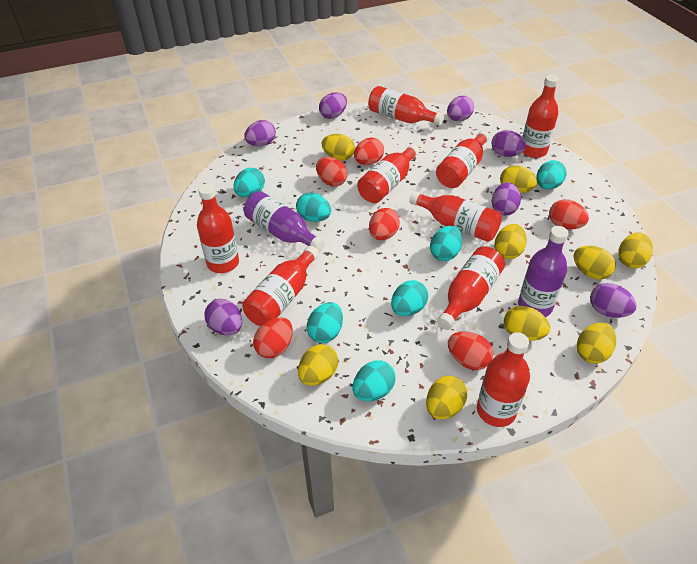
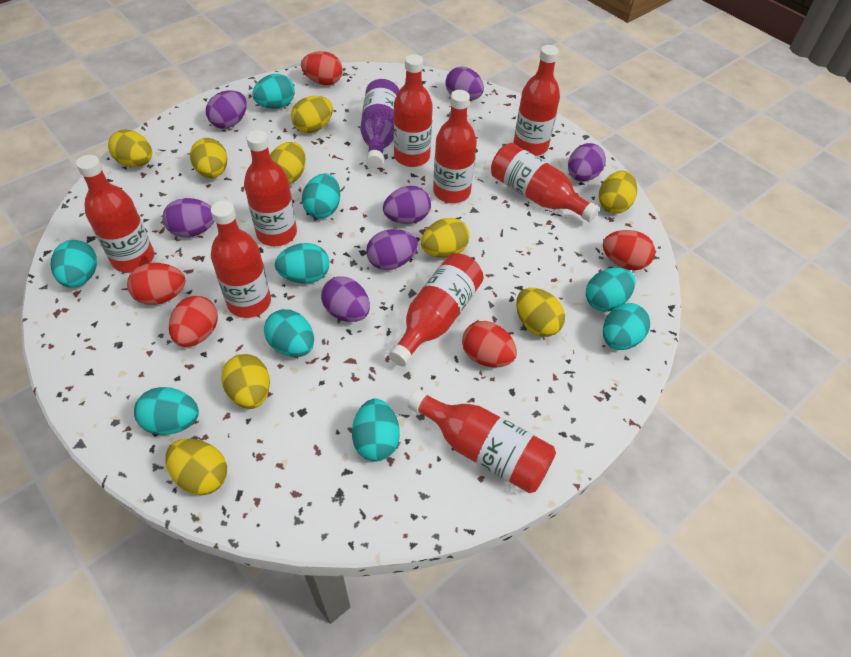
purple bottle: 2 -> 1
red egg: 6 -> 5
turquoise egg: 7 -> 9

